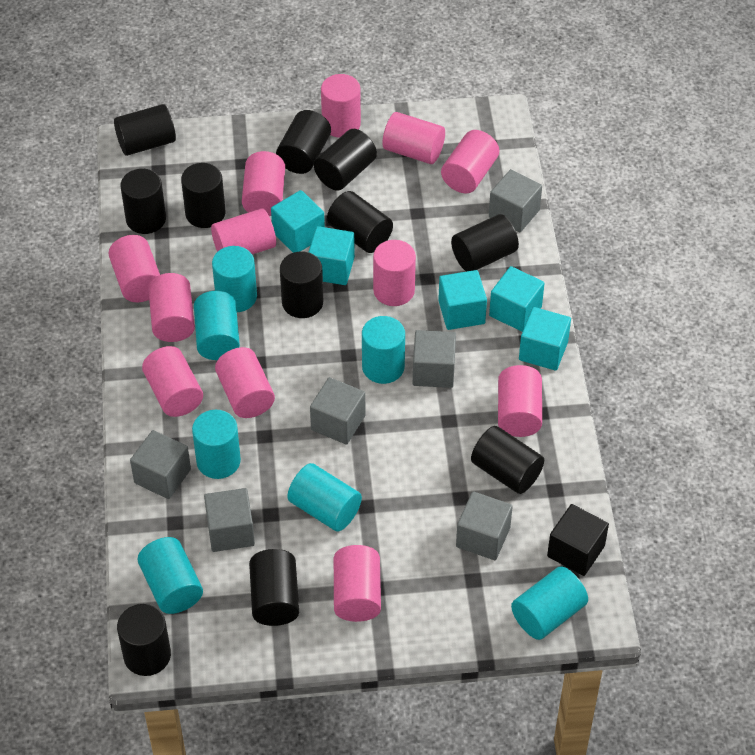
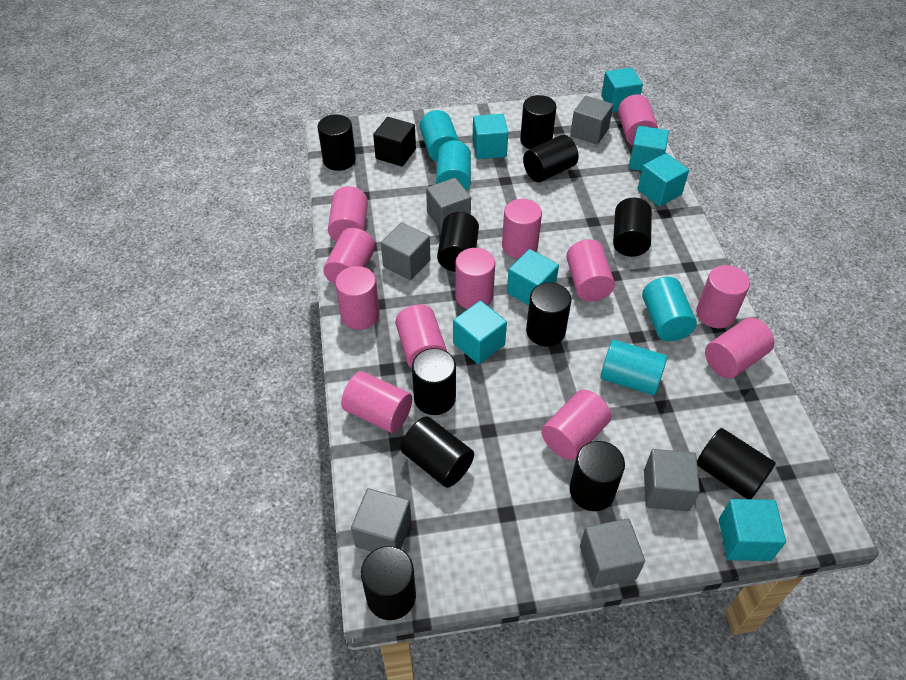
turquoise cube: 5 -> 7
turquoise cylinder: 7 -> 4

